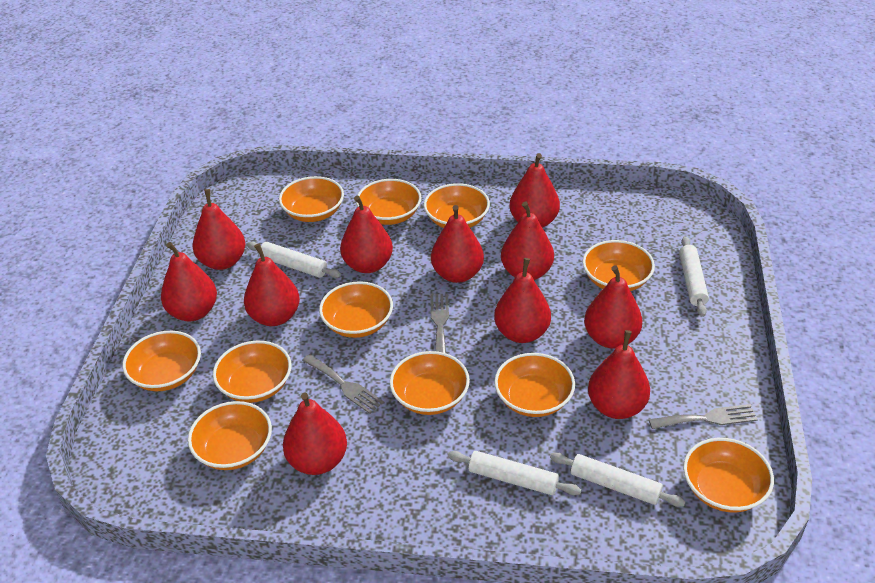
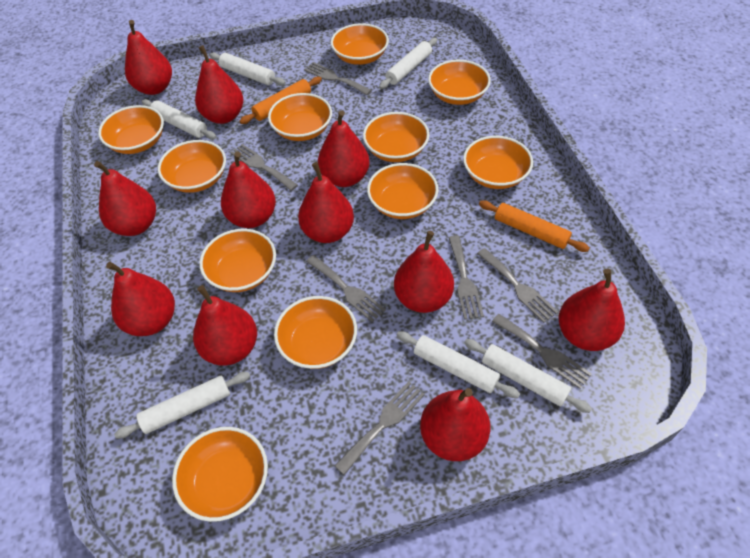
grey fork: 3 -> 7
orange rolling pin: 0 -> 2
white rolling pin: 4 -> 6

